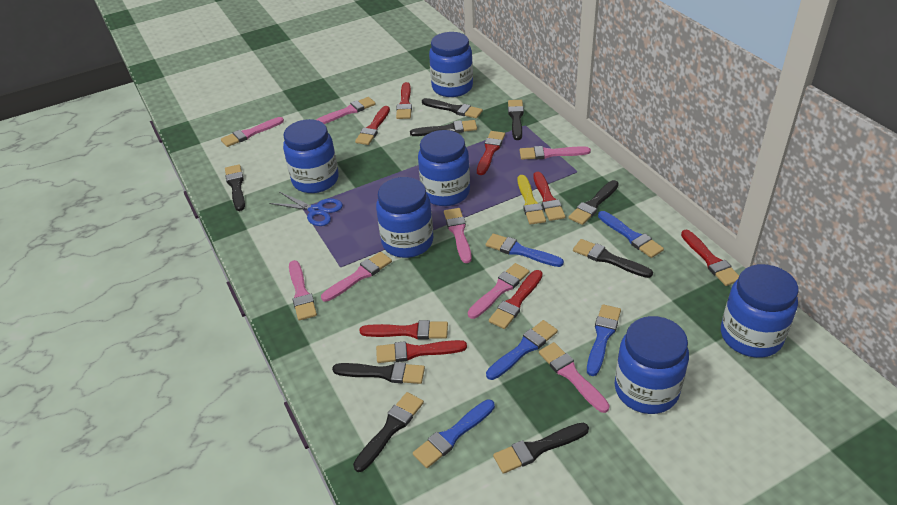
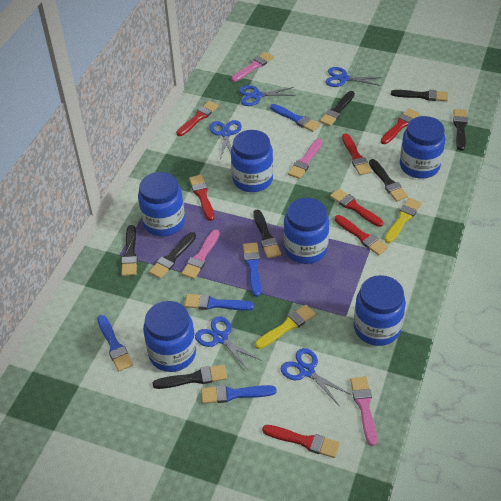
black brush: 9 -> 8
blue scissors: 1 -> 5
pink brush: 8 -> 4
red brush: 8 -> 7
yellow brush: 1 -> 2

